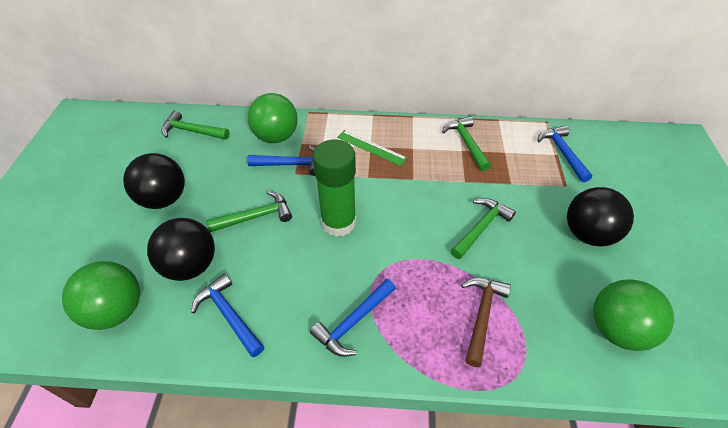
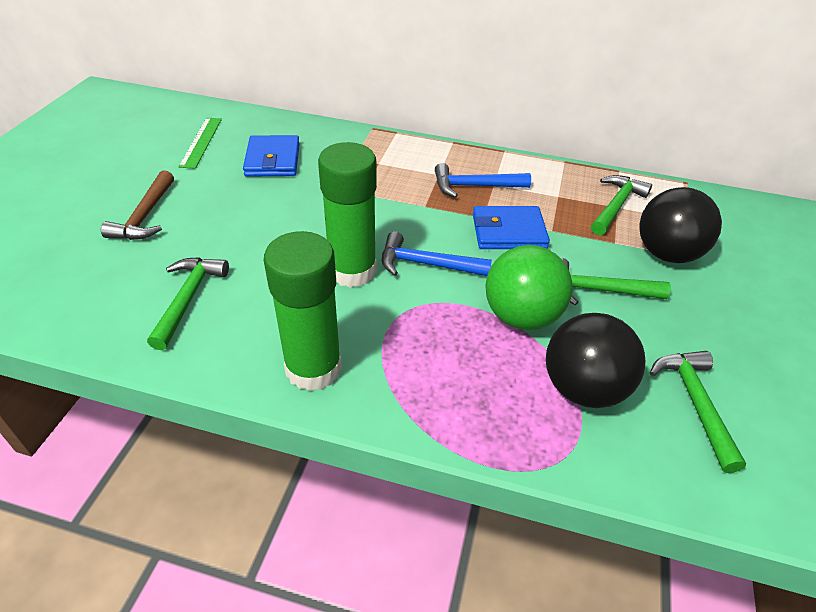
black ball: 3 -> 2
blue hammer: 4 -> 2
blue wallet: 0 -> 2
green ball: 3 -> 1
green glue stick: 1 -> 2

